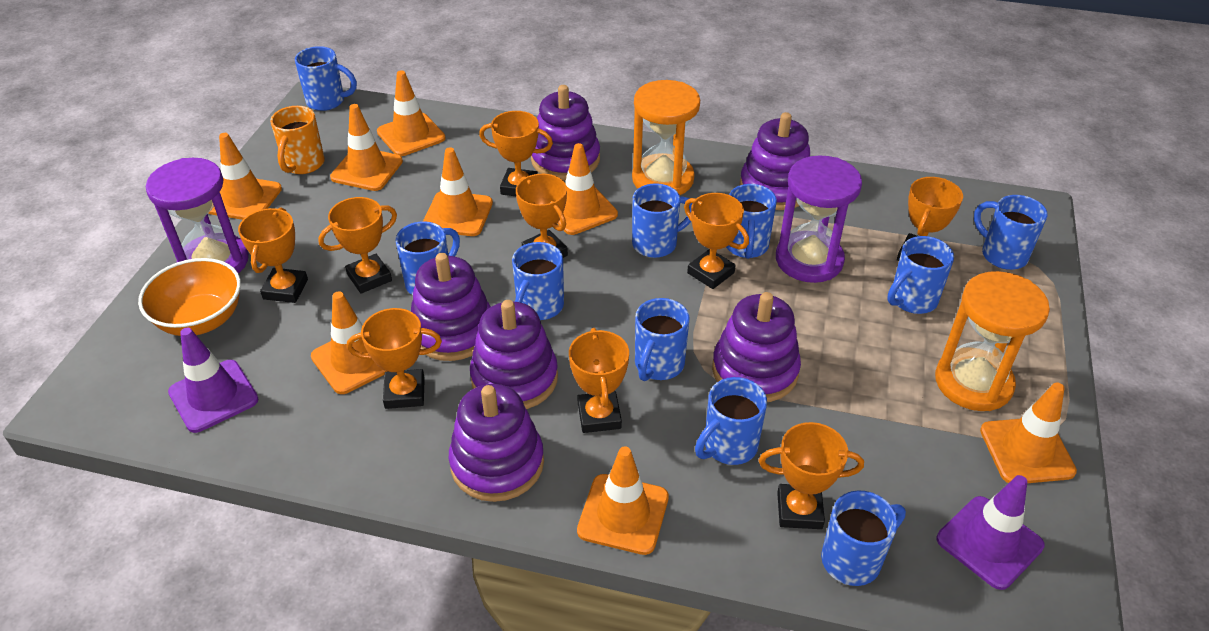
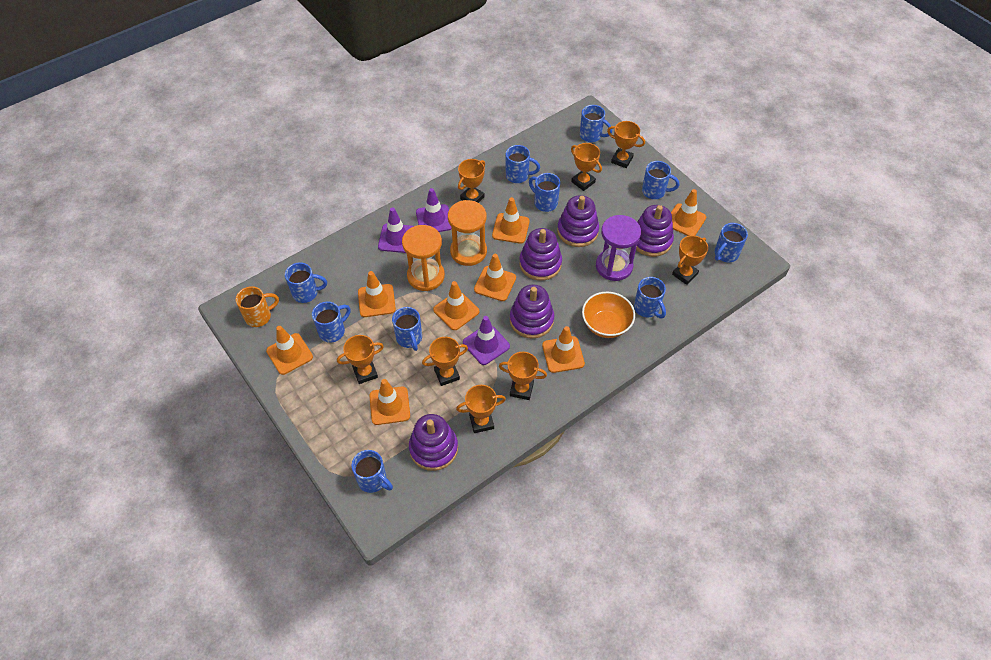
orange trophy: 9 -> 8
purple hourglass: 2 -> 1
purple stacking toy: 6 -> 5
purple traffic cone: 2 -> 3

